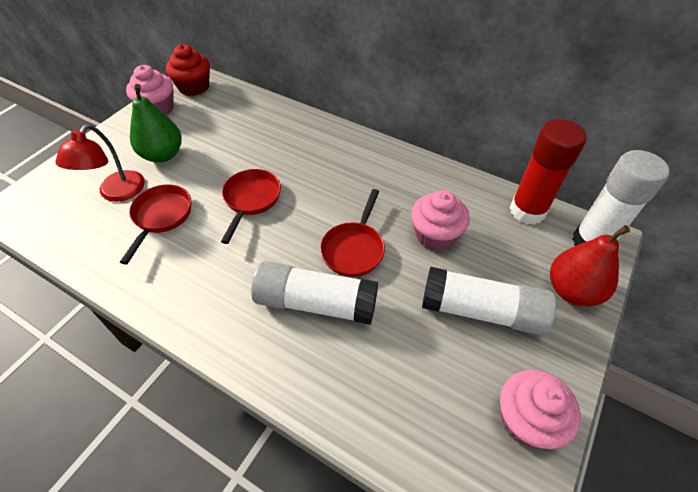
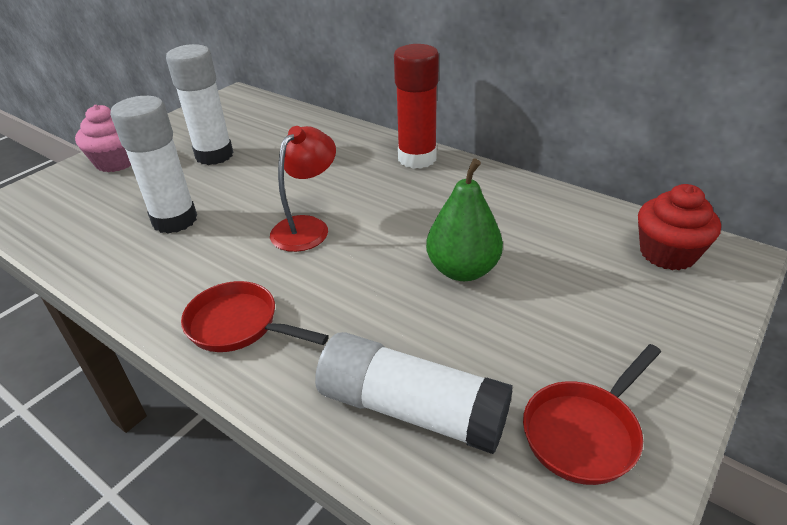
pink cupcake: 3 -> 1
red pan: 3 -> 2
red pear: 1 -> 0

